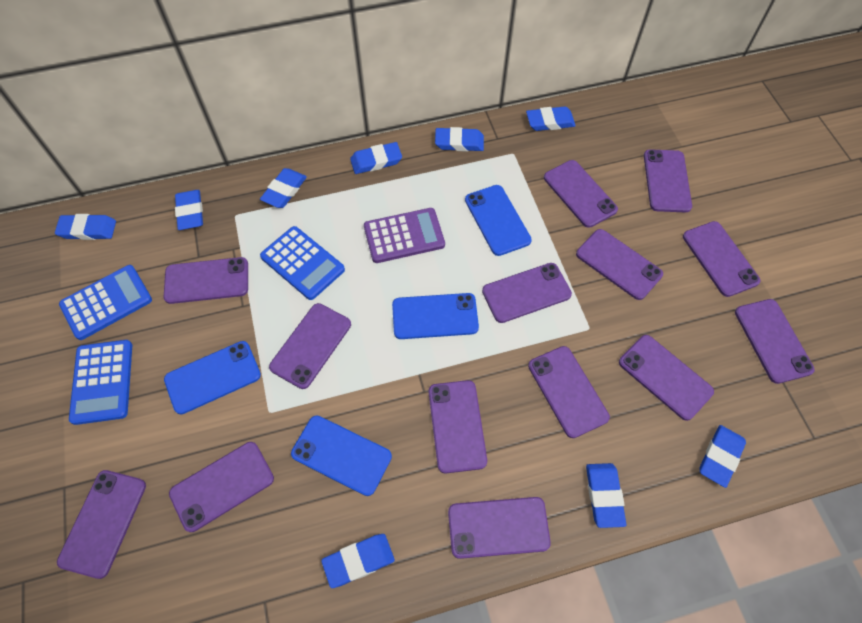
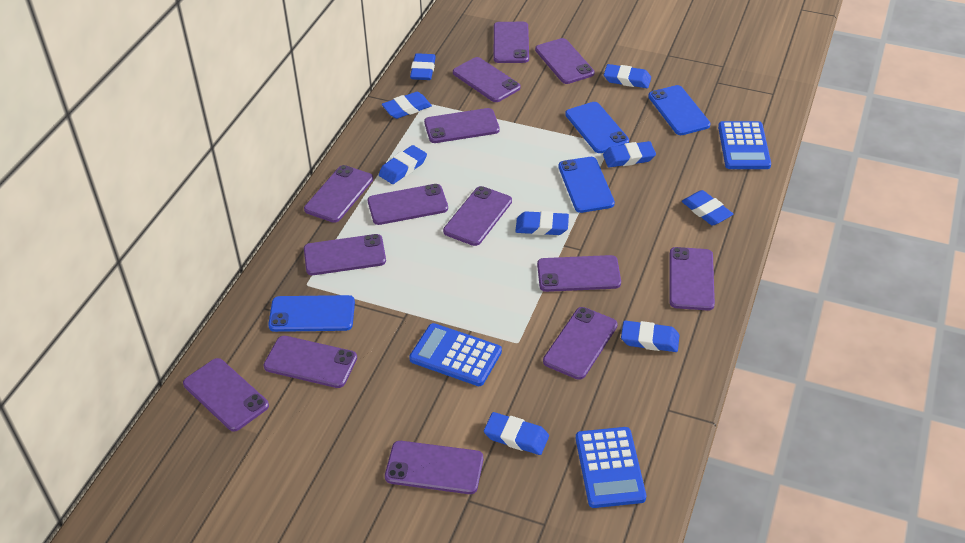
purple calculator: 1 -> 0

